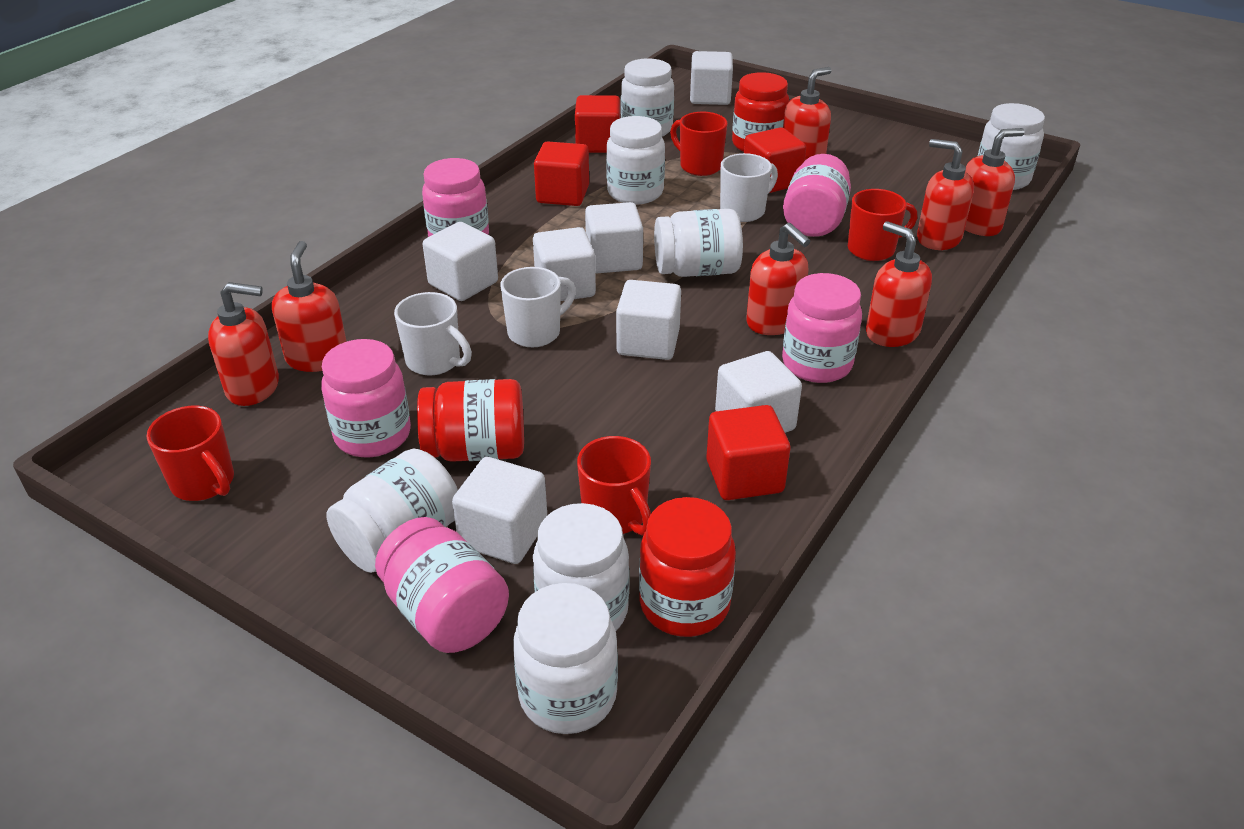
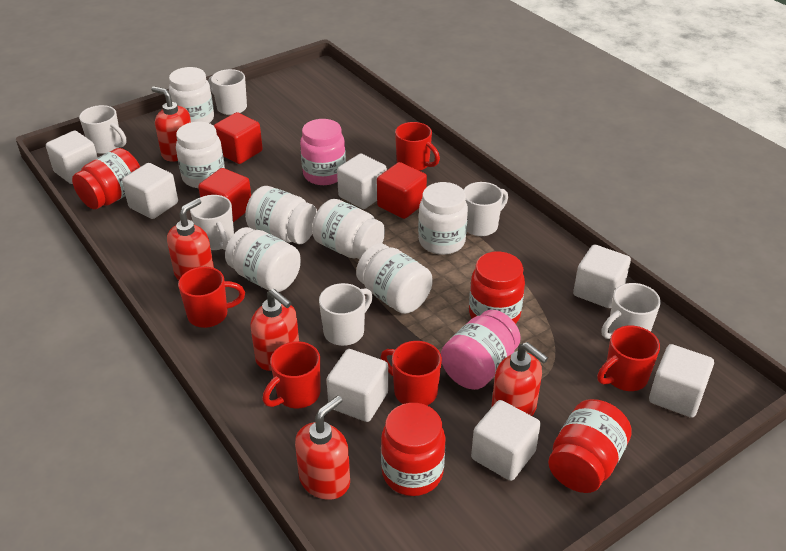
pink jar: 5 -> 2
red cube: 4 -> 3
red jar: 3 -> 4
red mug: 4 -> 5
red soap dispenser: 7 -> 5
white mug: 3 -> 6

